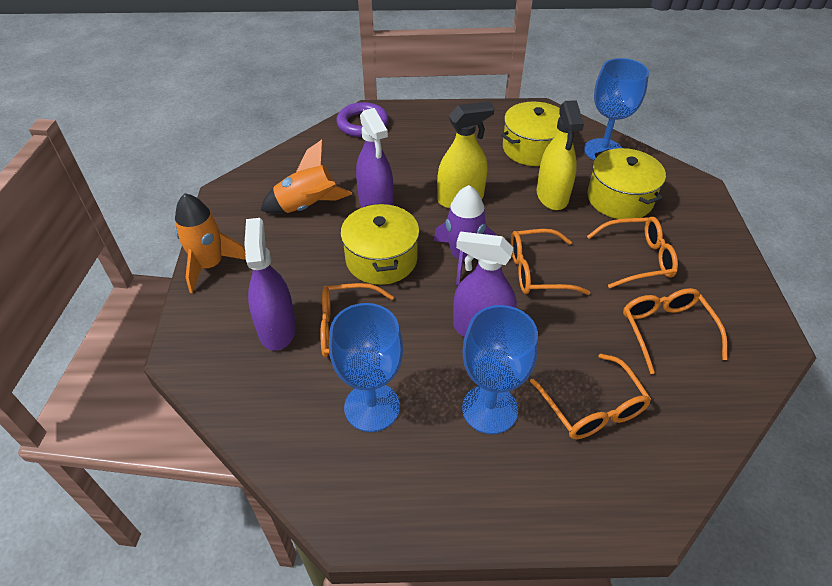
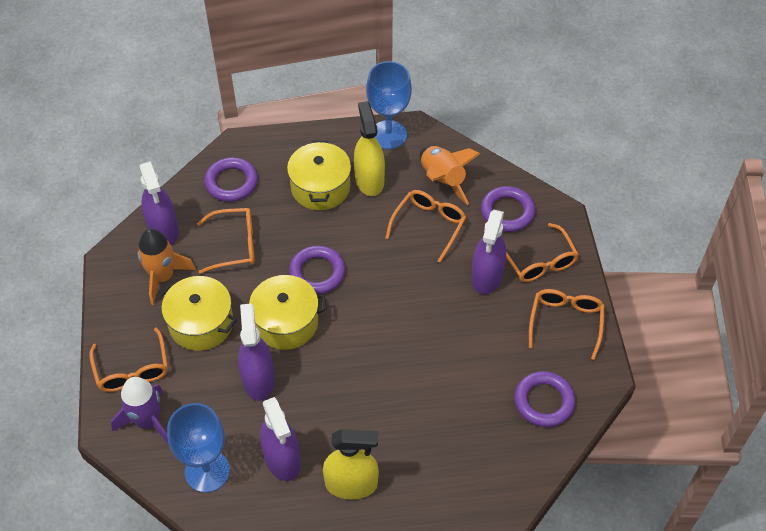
blue goblet: 3 -> 2
purple ring: 1 -> 4
purple spray bottle: 3 -> 4

